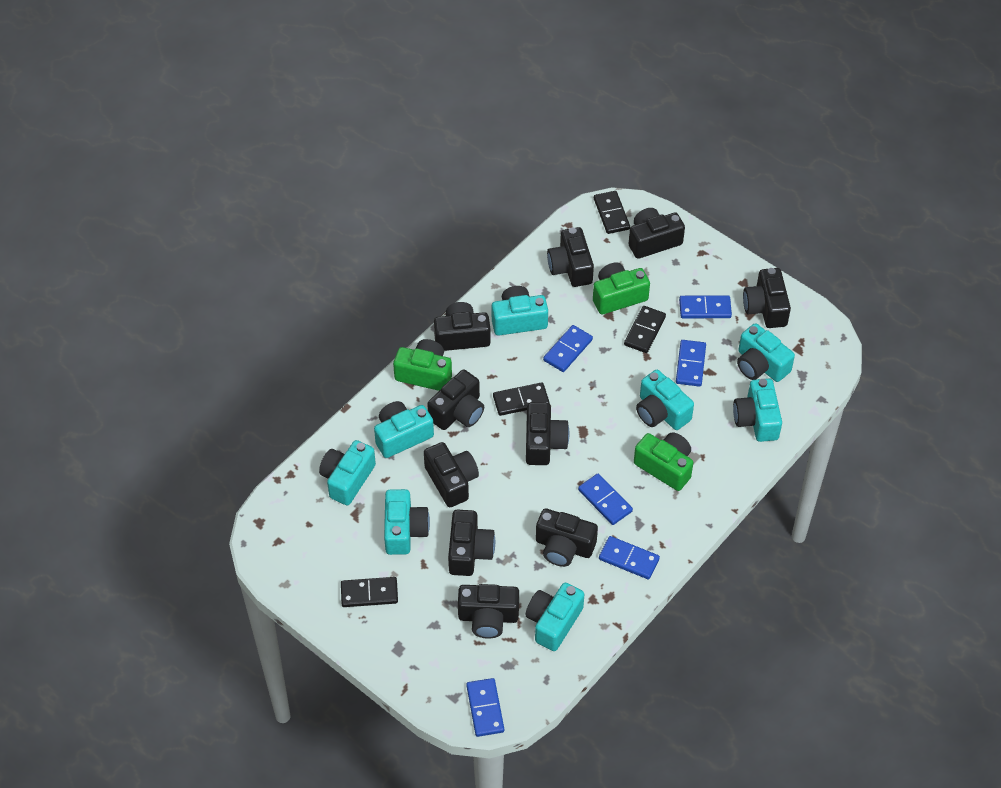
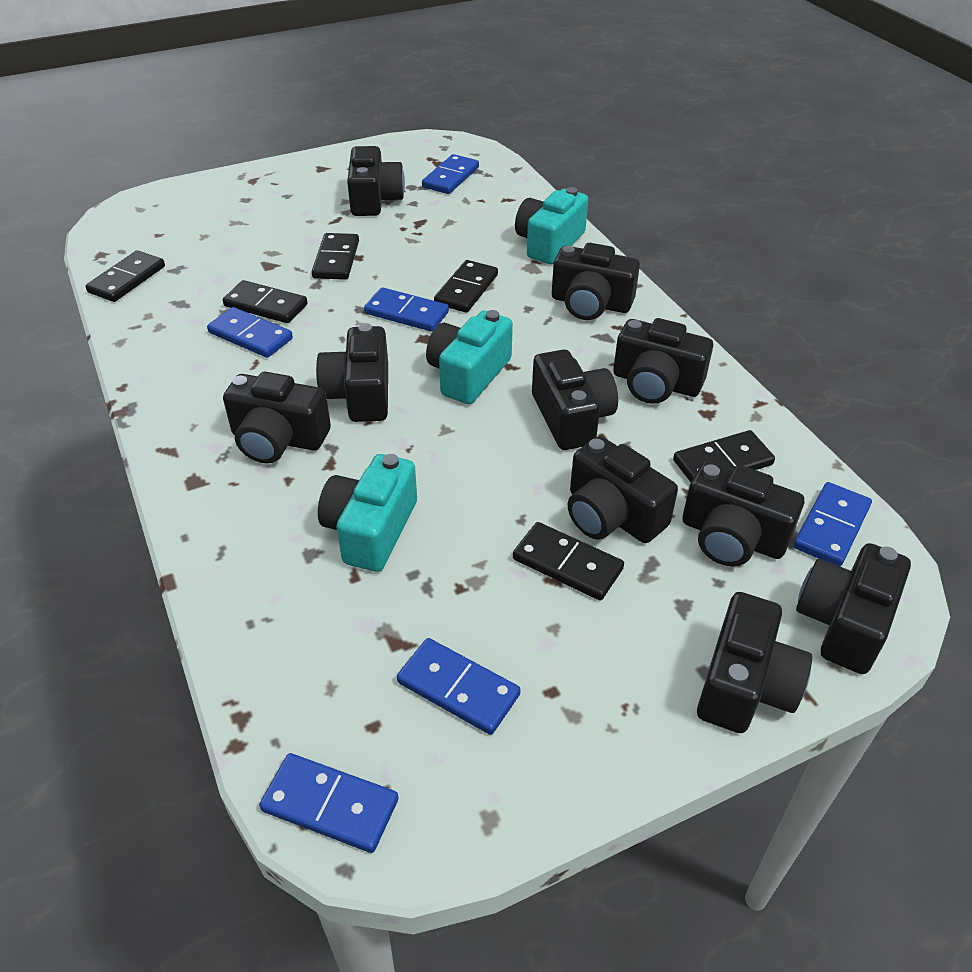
black domino: 4 -> 6
green camera: 3 -> 0
turquoise camera: 8 -> 3

